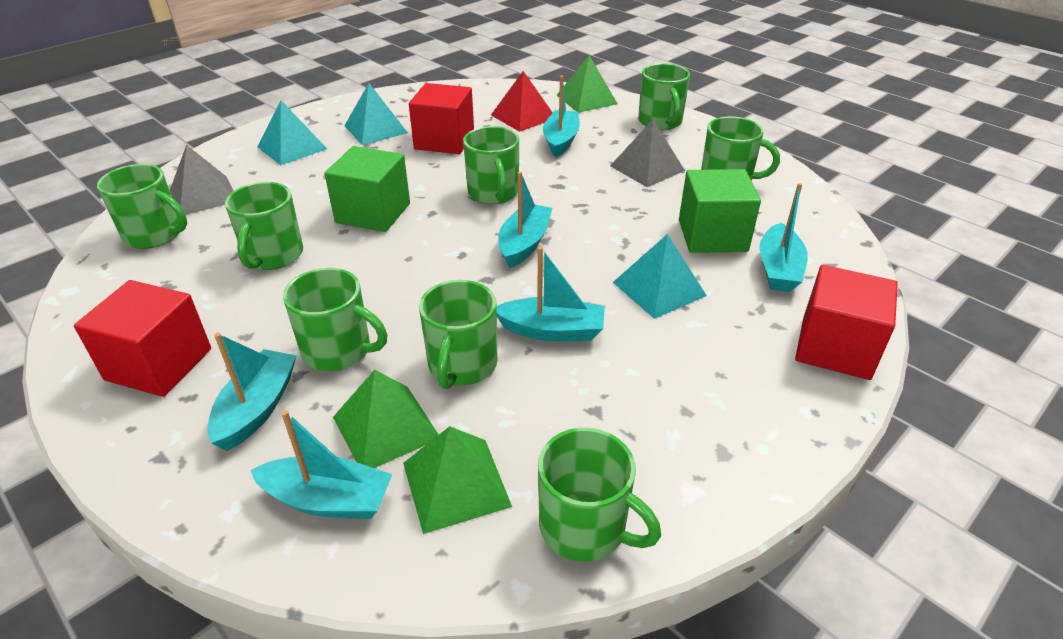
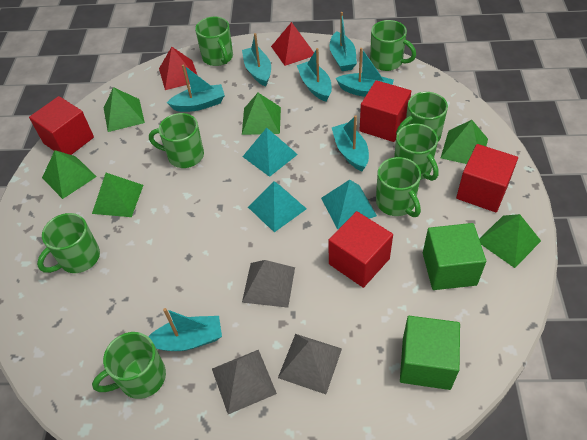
green pyramid: 3 -> 6
grey pyramid: 2 -> 3
red cube: 3 -> 4
red pyramid: 1 -> 2
turquoise boat: 6 -> 7

